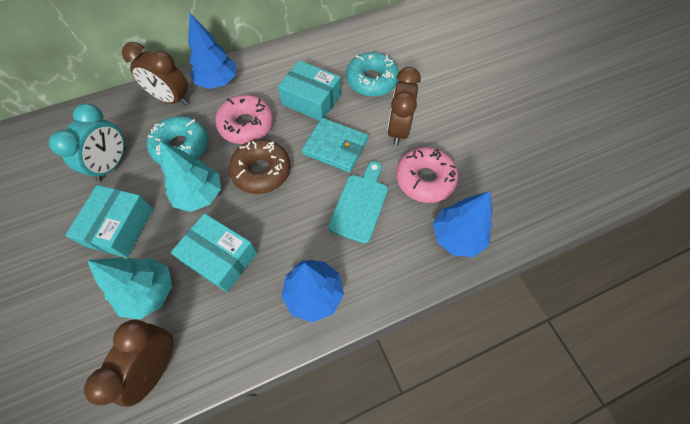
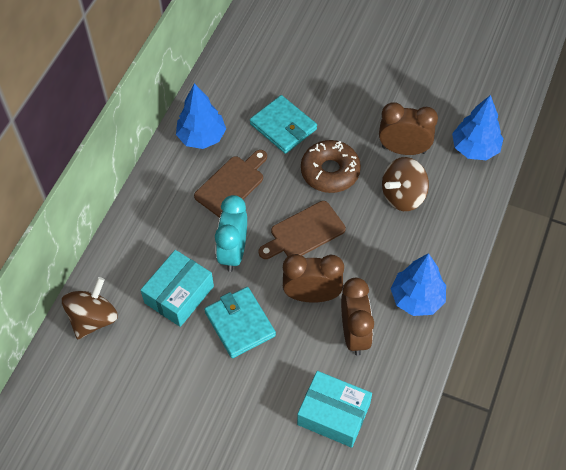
brown cutting board: 0 -> 2
brown spinning top: 0 -> 2
pink donut: 2 -> 0
turquoise box: 3 -> 2
turquoise cutting board: 1 -> 0
turquoise donut: 2 -> 0
turquoise tree: 2 -> 0
turquoise wallet: 1 -> 2

